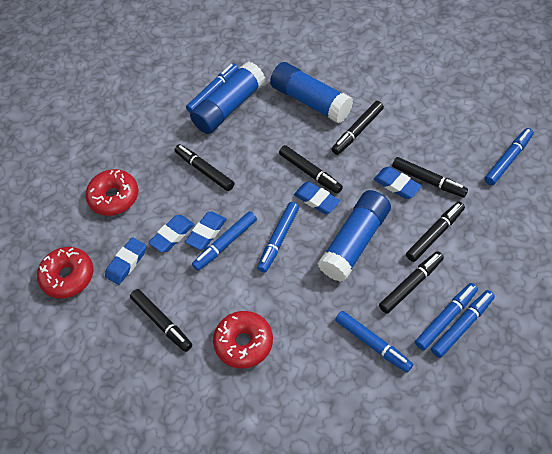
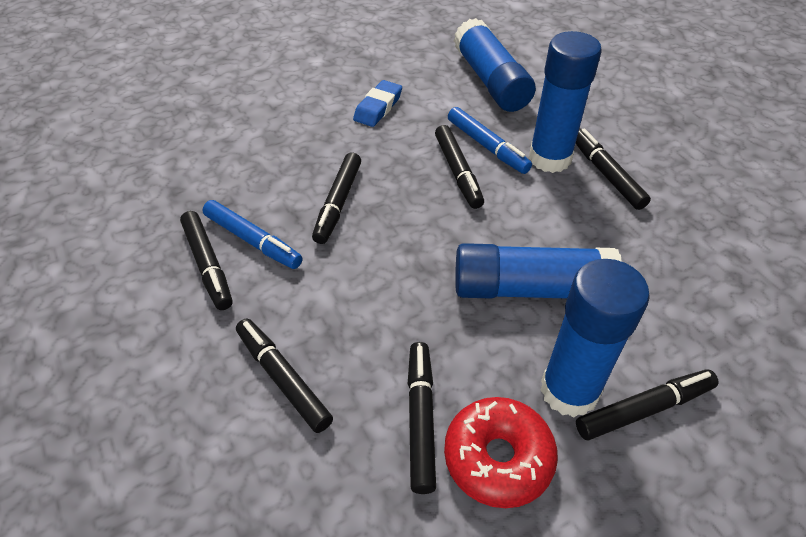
blue eraser: 5 -> 1
blue glue stick: 3 -> 4
blue marker: 7 -> 2
red donut: 3 -> 1

